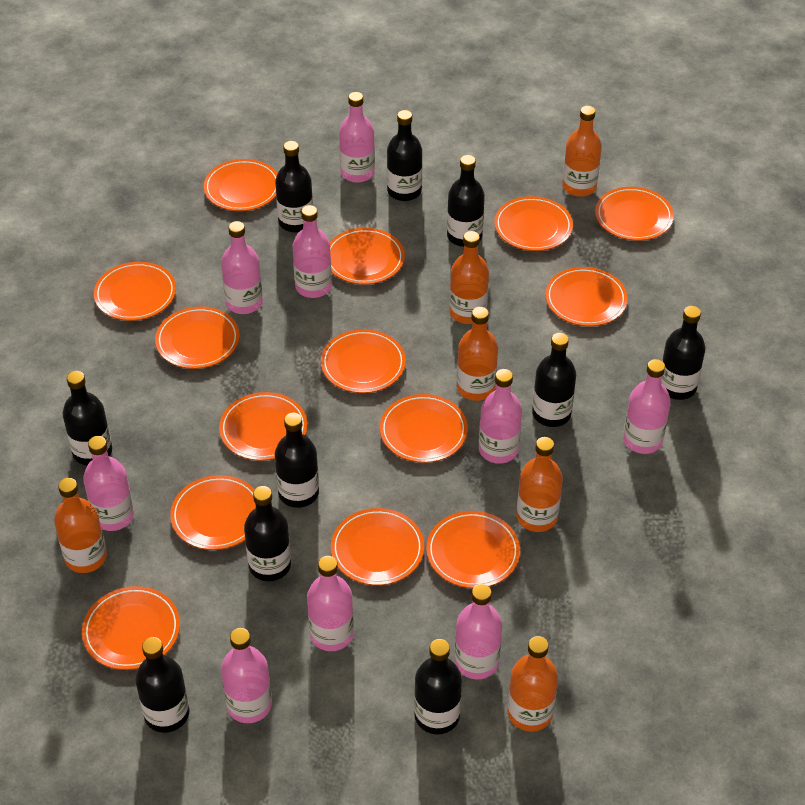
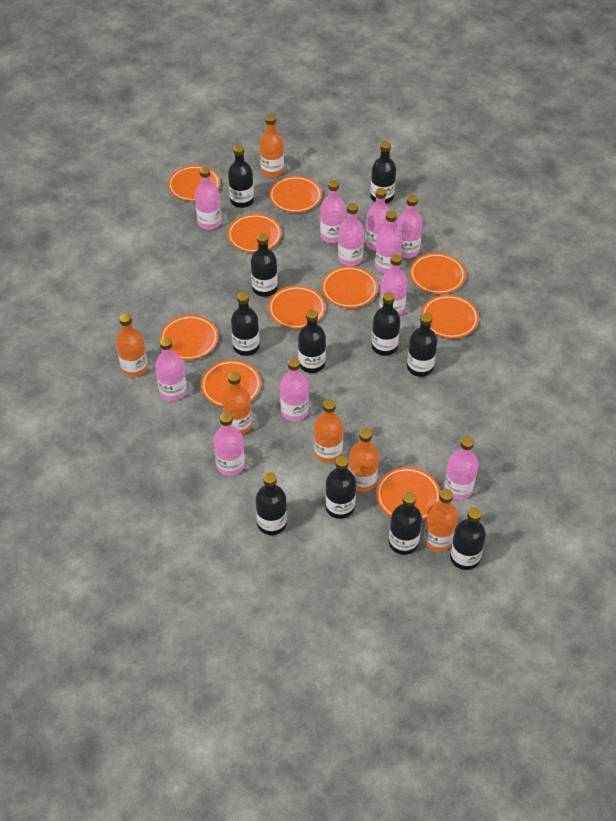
black bottle: 10 -> 11
orange plate: 14 -> 10
pink bottle: 9 -> 11

